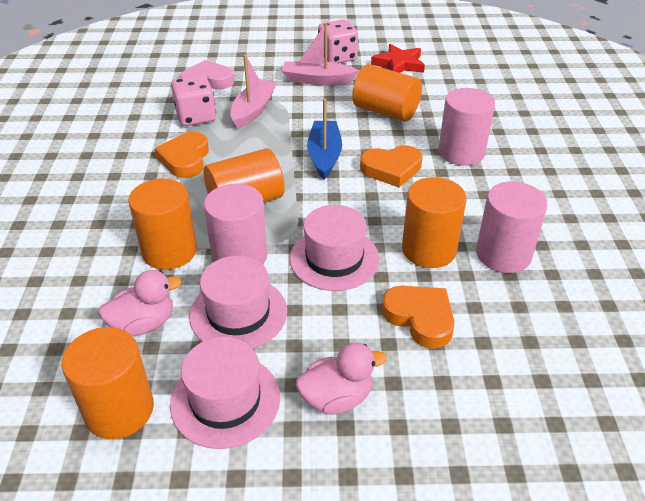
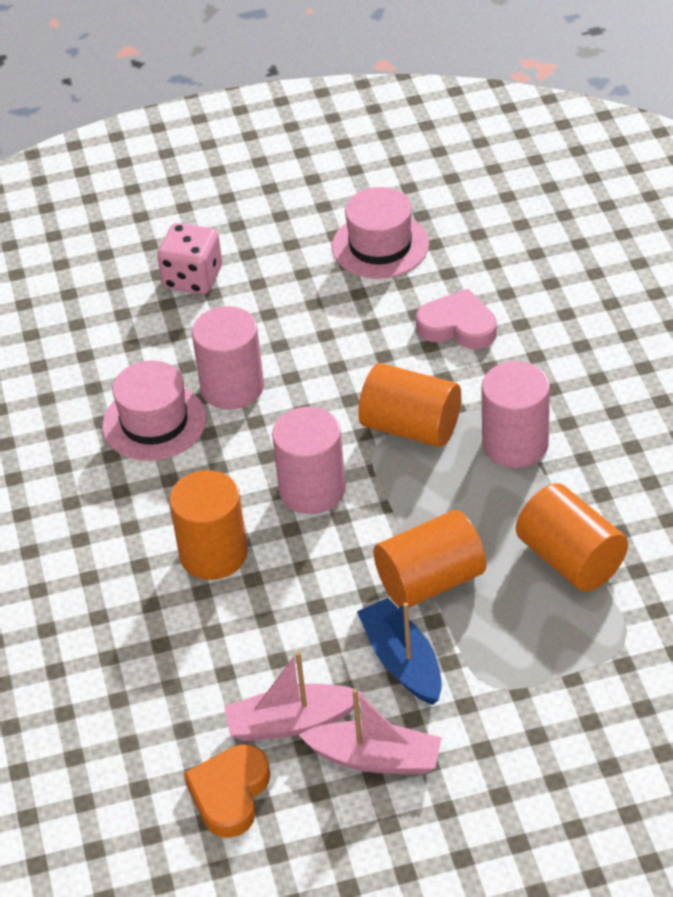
orange cylinder: 5 -> 4
orange heart: 3 -> 1
pink dice: 2 -> 1
pink duck: 2 -> 0
pink hat: 3 -> 2
red star: 1 -> 0

